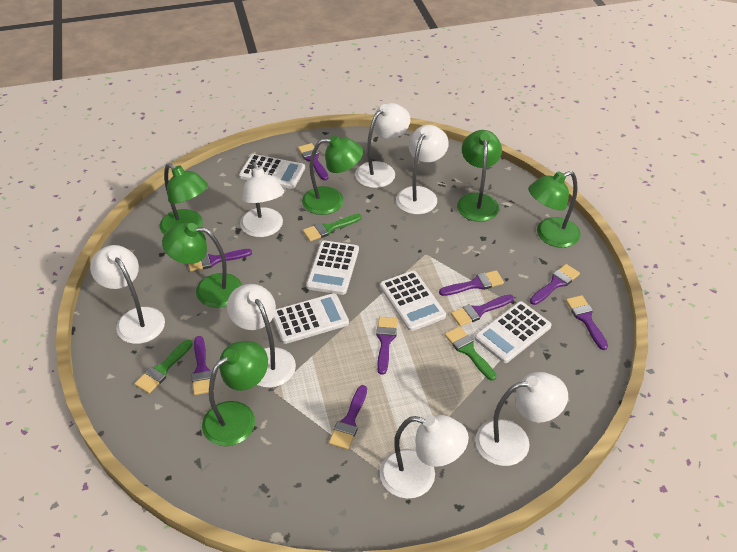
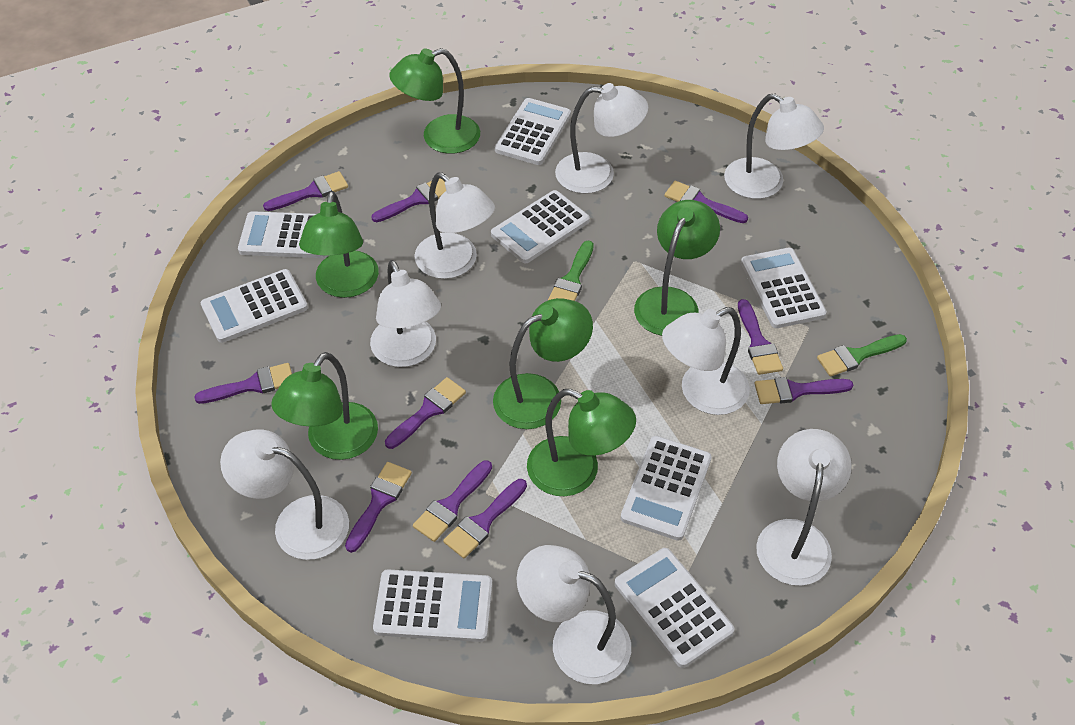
green brush: 3 -> 2
purple brush: 9 -> 10
white calculator: 5 -> 8
white lamp: 7 -> 8

